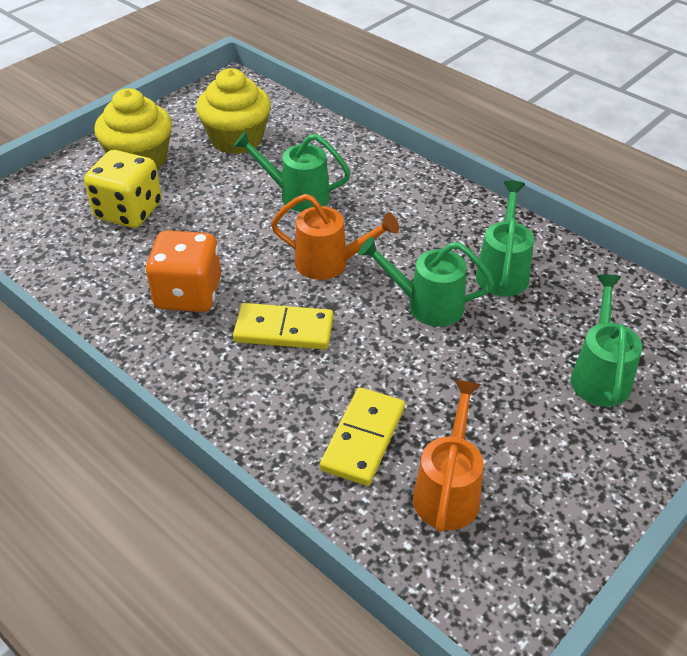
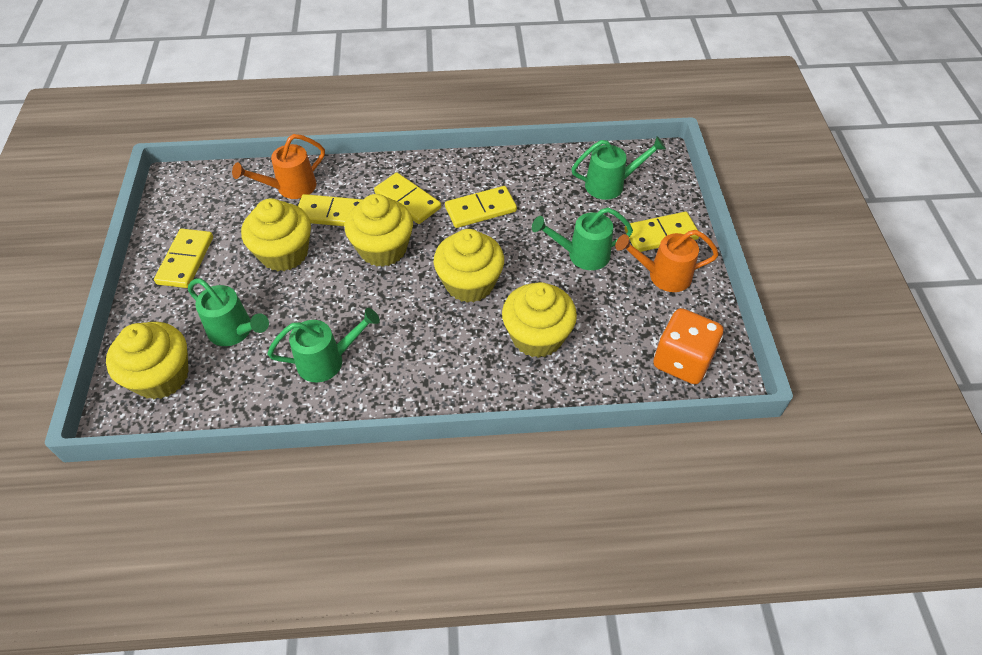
yellow cupcake: 2 -> 5
yellow dice: 1 -> 0
yellow domino: 2 -> 5

